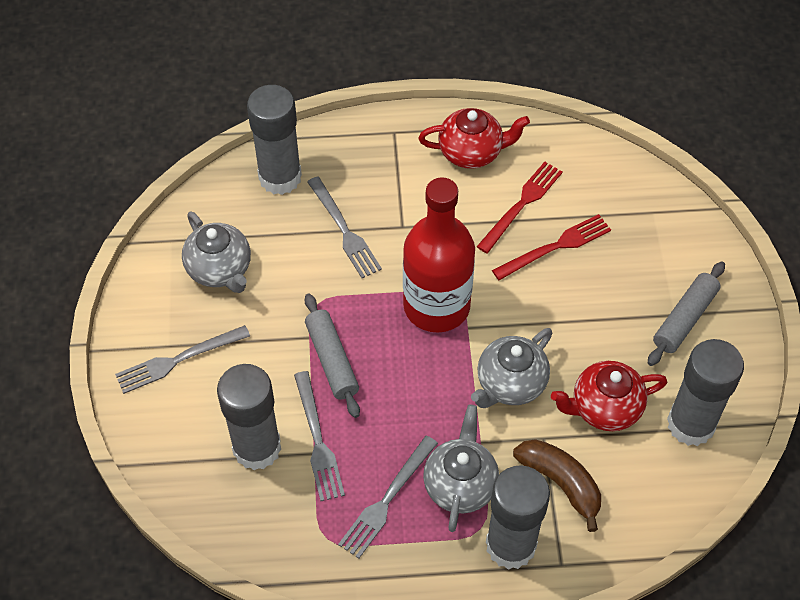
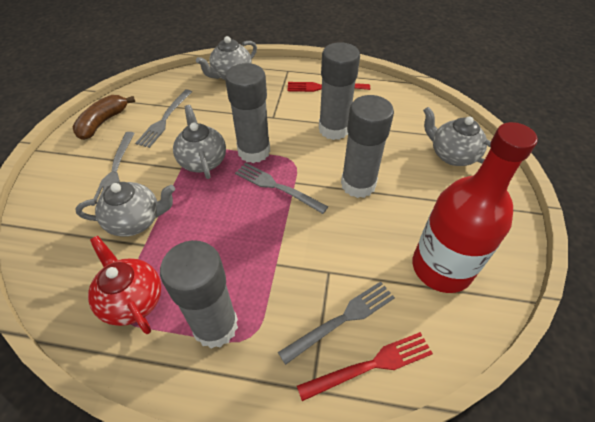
grey rolling pin: 2 -> 0
grey teapot: 3 -> 4
red teapot: 2 -> 1

